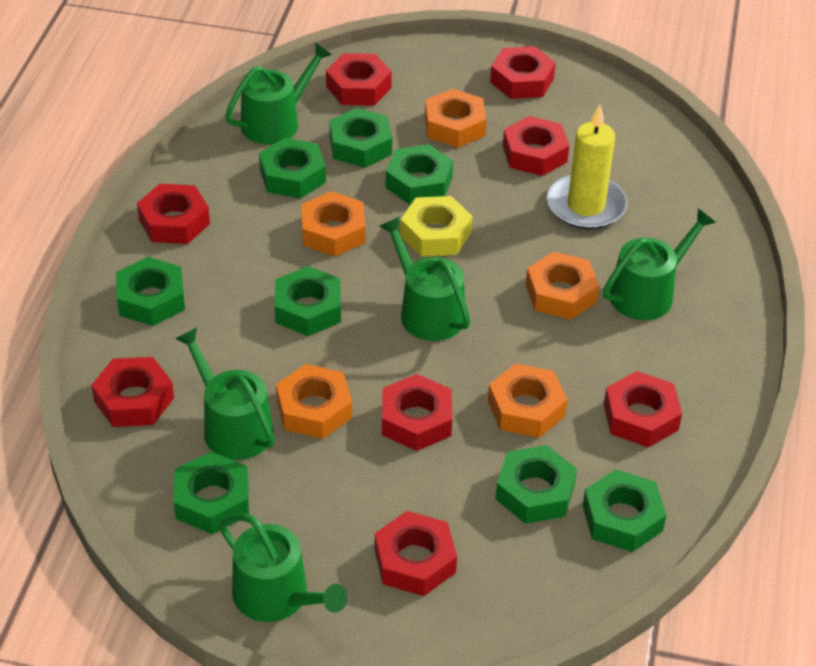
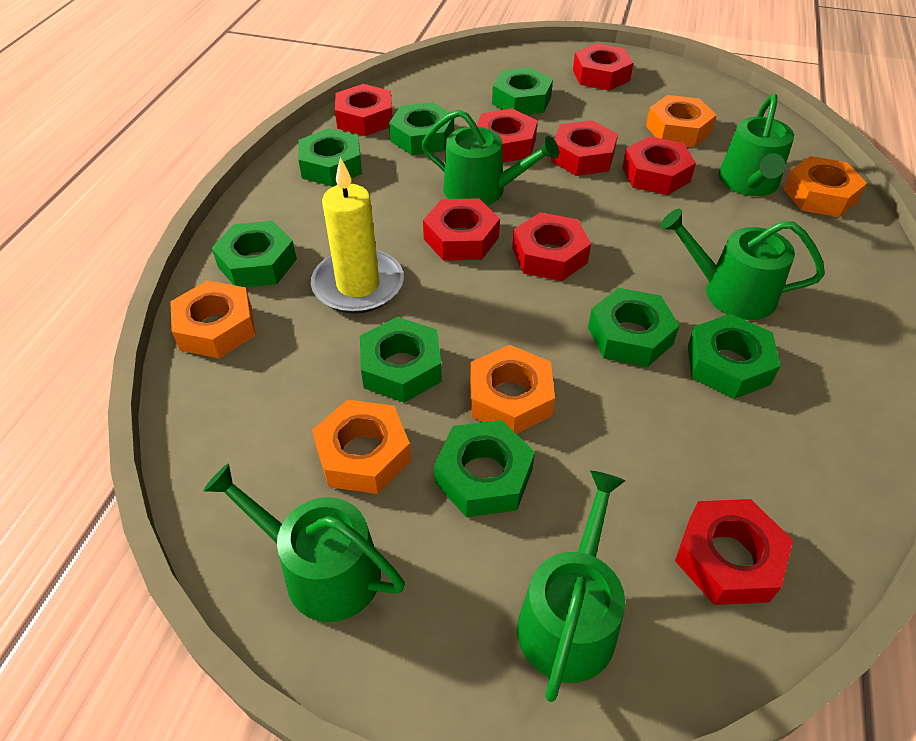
yellow nut: 1 -> 0

